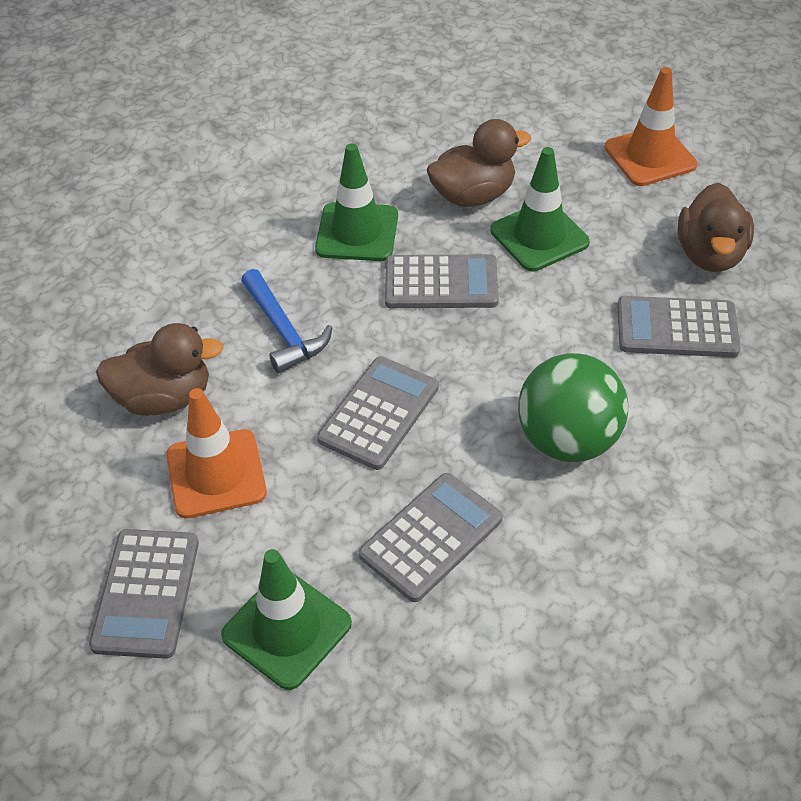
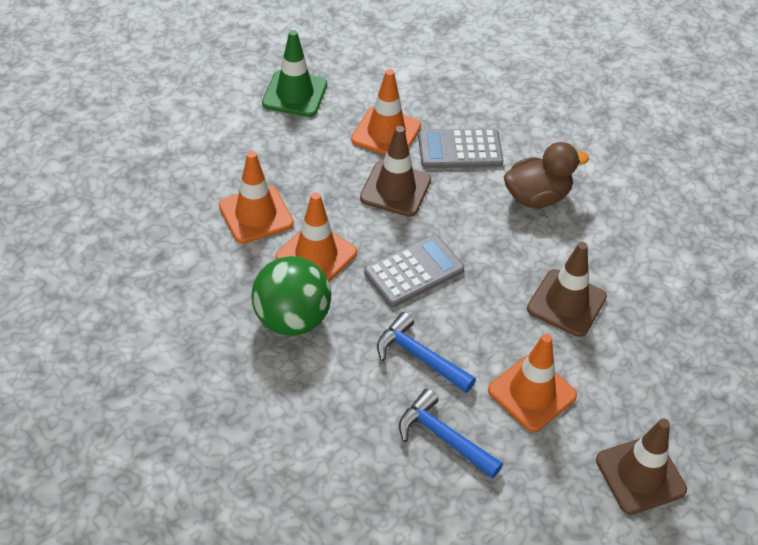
blue hammer: 1 -> 2
brown duck: 3 -> 1
brown traffic cone: 0 -> 3
green traffic cone: 3 -> 1
grey calculator: 5 -> 2
orange traffic cone: 2 -> 4

